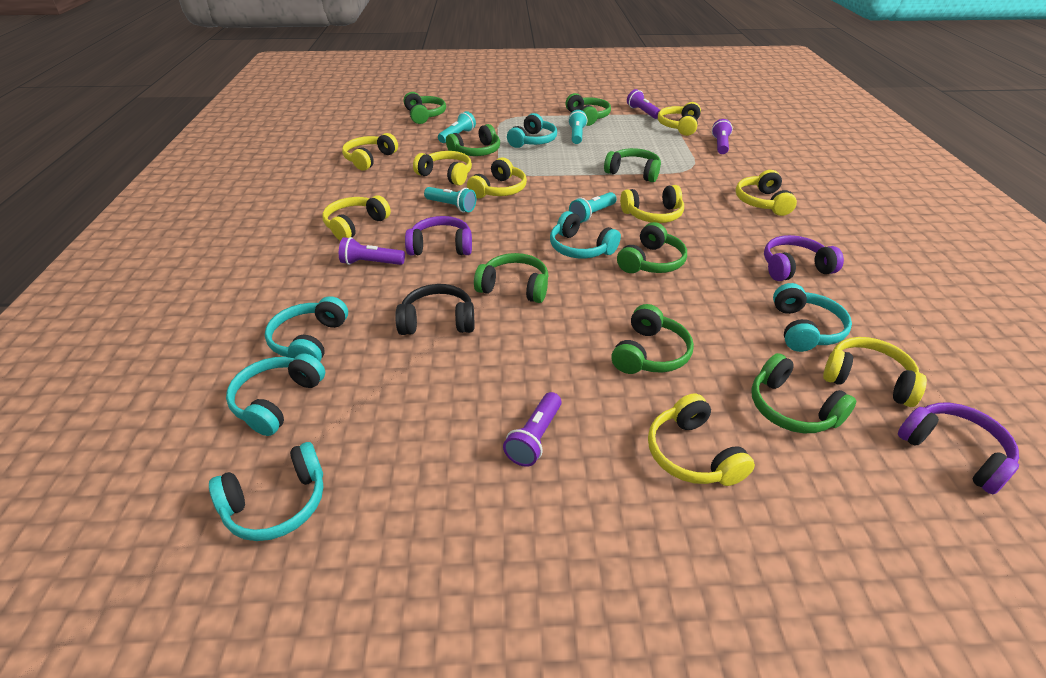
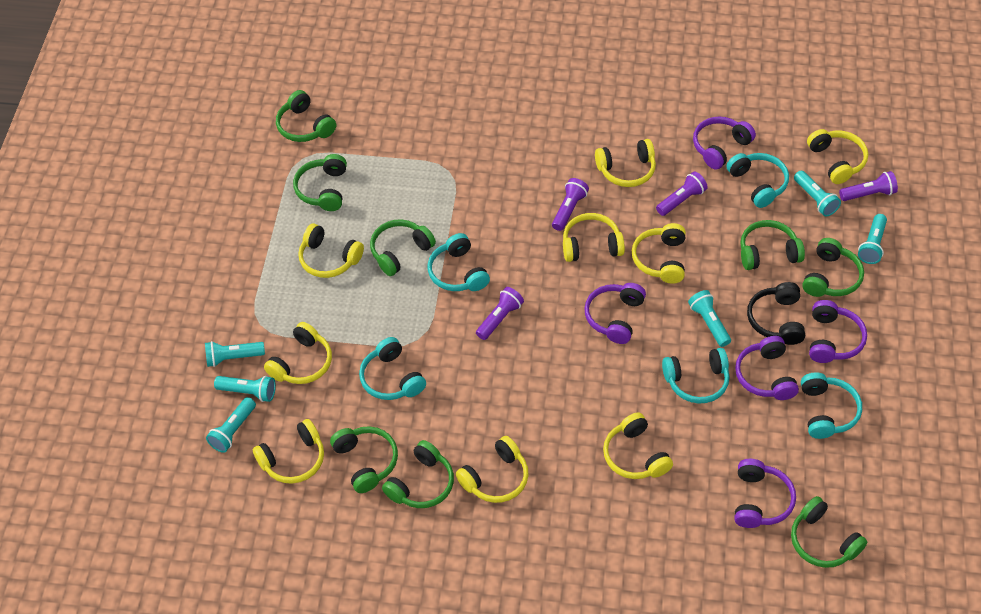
purple headphones: 3 -> 5
turquoise flashlight: 4 -> 6
turquoise headphones: 6 -> 5

